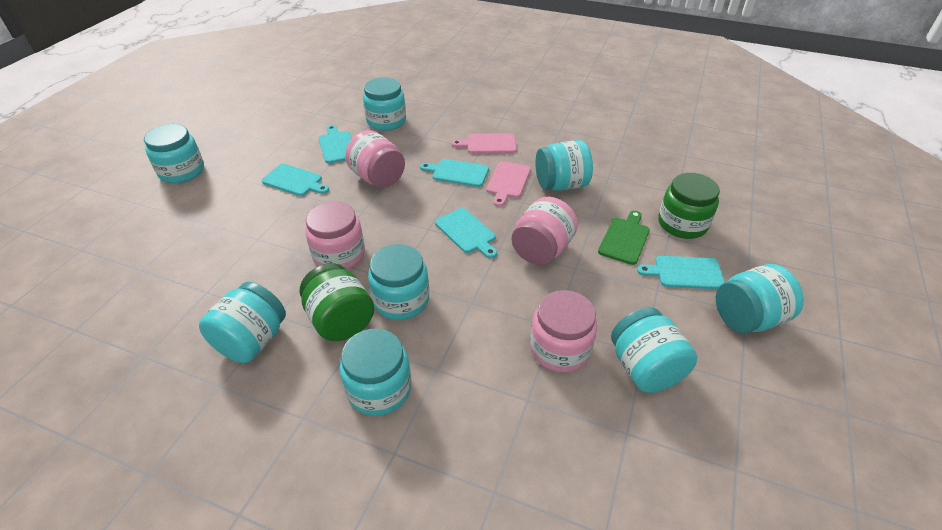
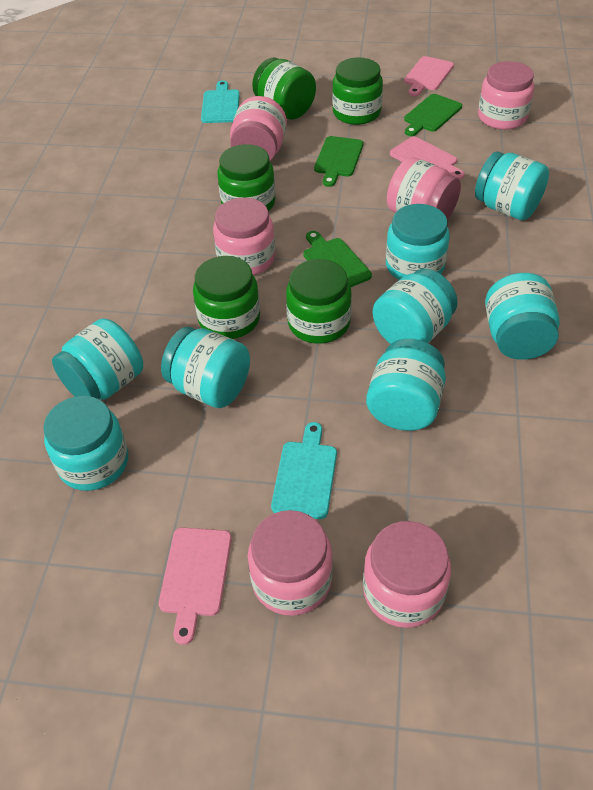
green cutting board: 1 -> 3
green jar: 2 -> 5
pink cutting board: 2 -> 3
pink jar: 4 -> 6
turquoise cutting board: 5 -> 2

